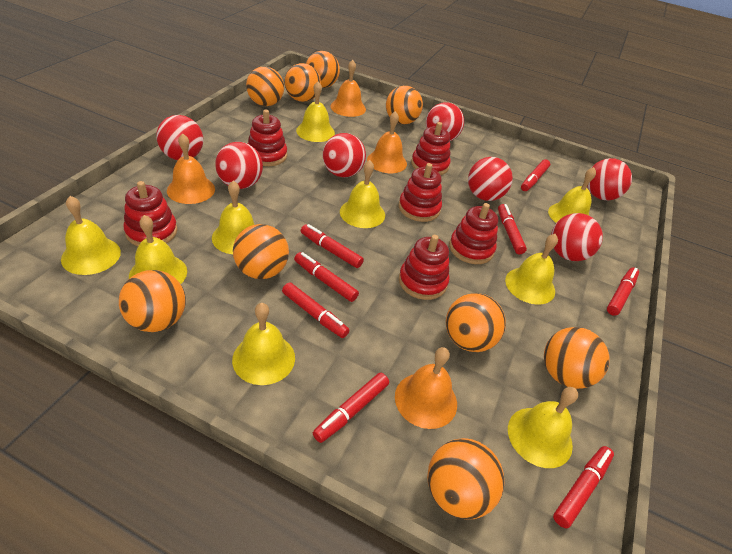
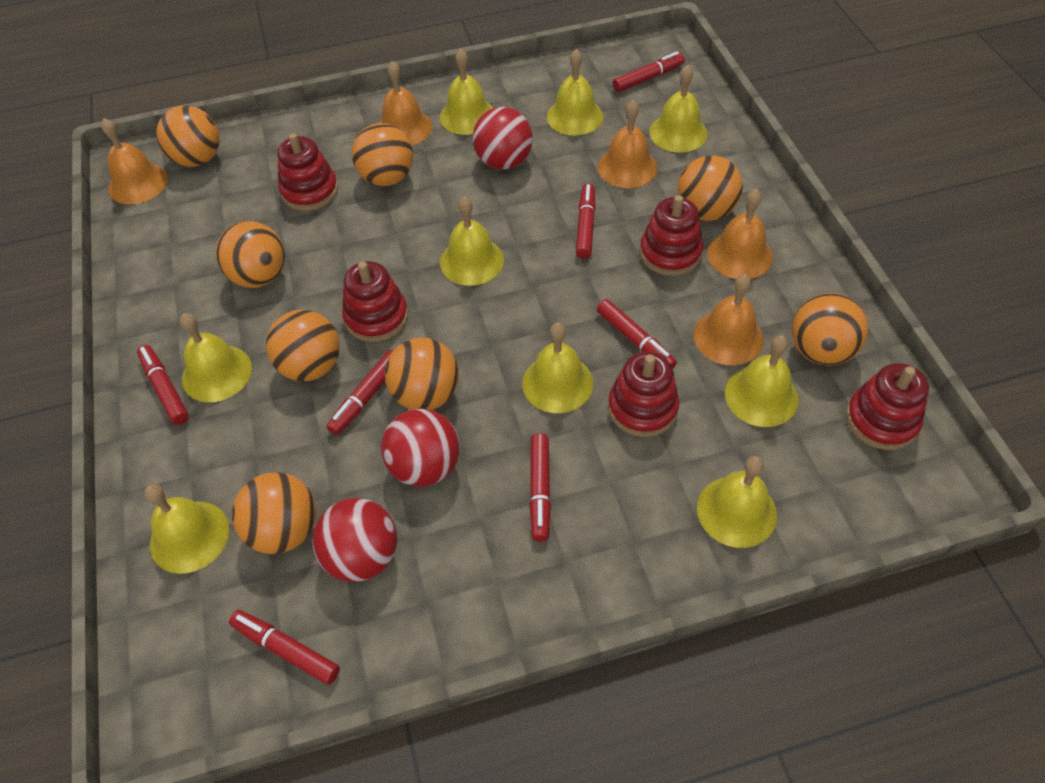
orange ball: 9 -> 8
orange bell: 4 -> 5
red ball: 7 -> 3
red marker: 8 -> 7
red stacking toy: 6 -> 5

